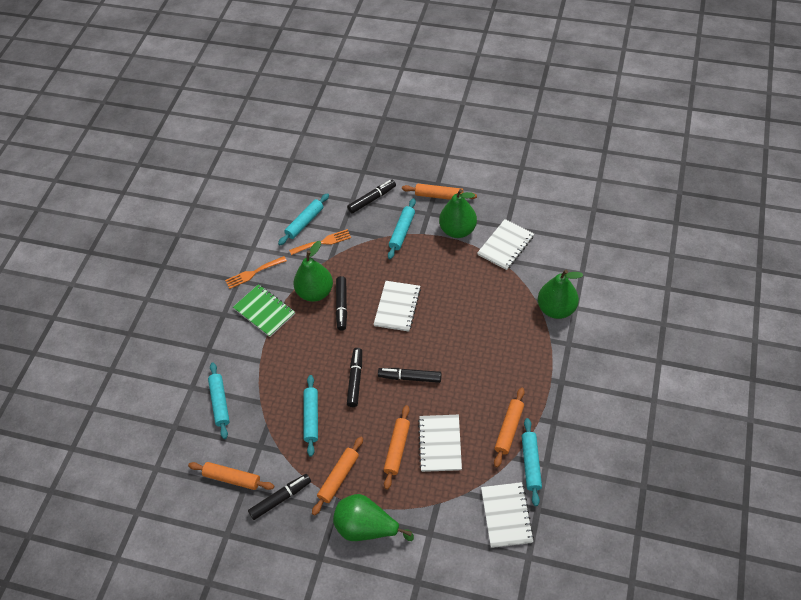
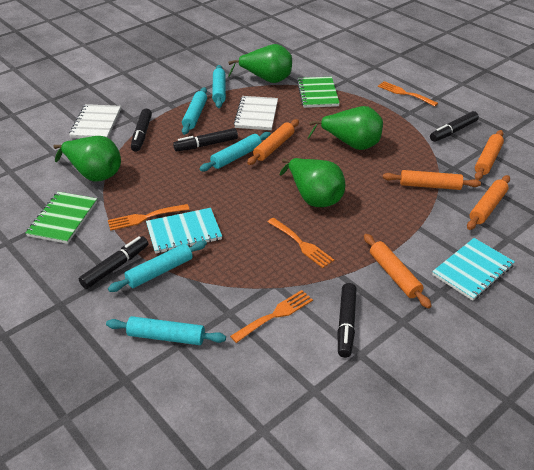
green notebook: 1 -> 2
orange fork: 2 -> 4
turquoise notebook: 0 -> 2
white notebook: 4 -> 2

